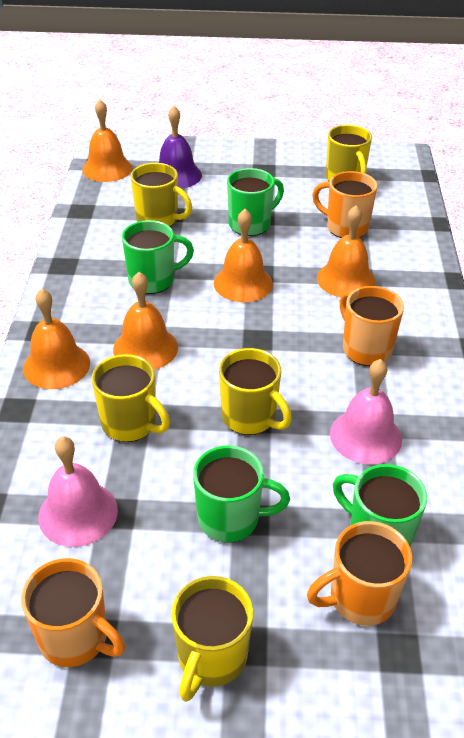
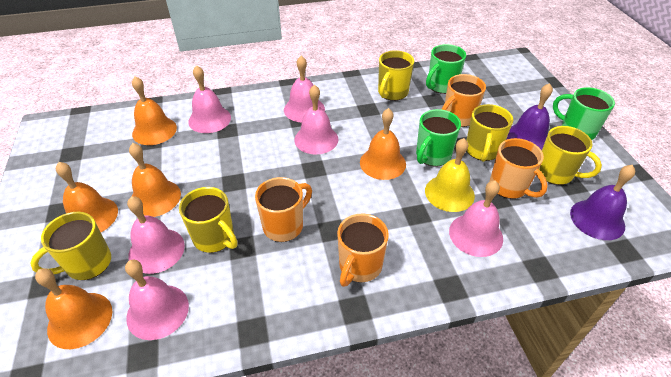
green mug: 4 -> 3
pink bell: 2 -> 6
purple bell: 1 -> 2
yellow bell: 0 -> 1

